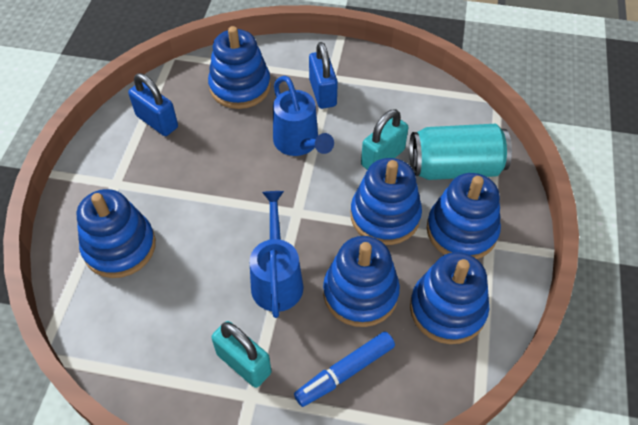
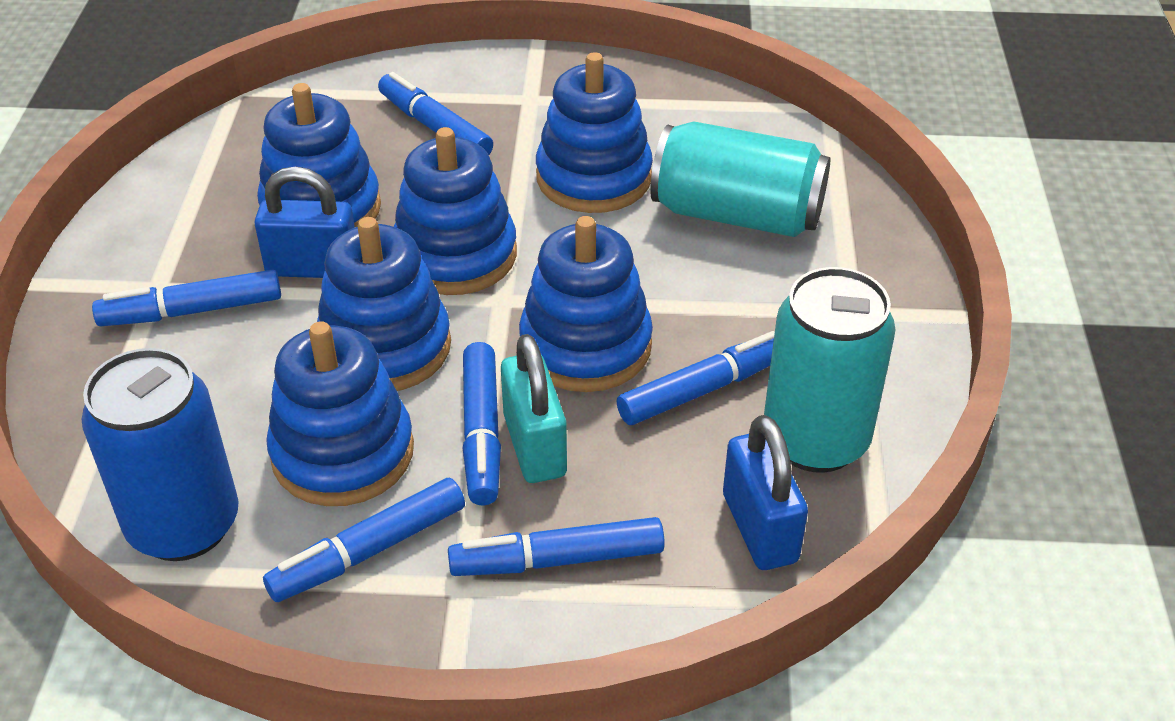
blue can: 0 -> 1
blue marker: 1 -> 6
blue watering can: 2 -> 0
turquoise can: 1 -> 2
turquoise padlock: 2 -> 1

